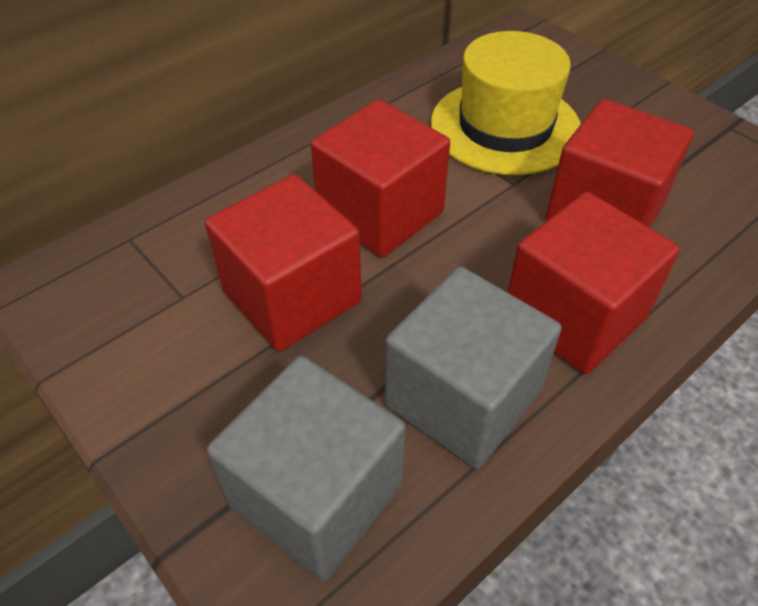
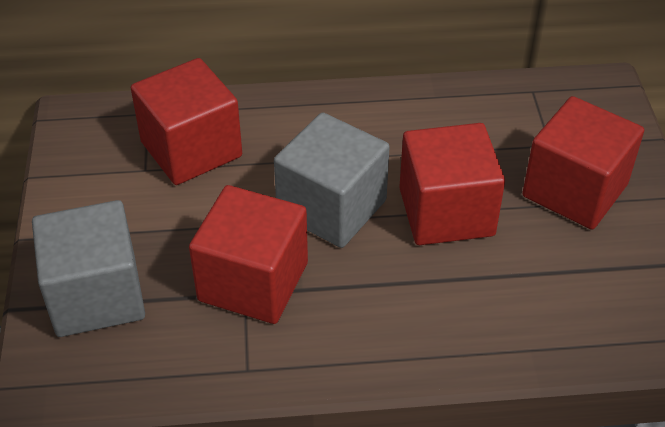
yellow hat: 1 -> 0

